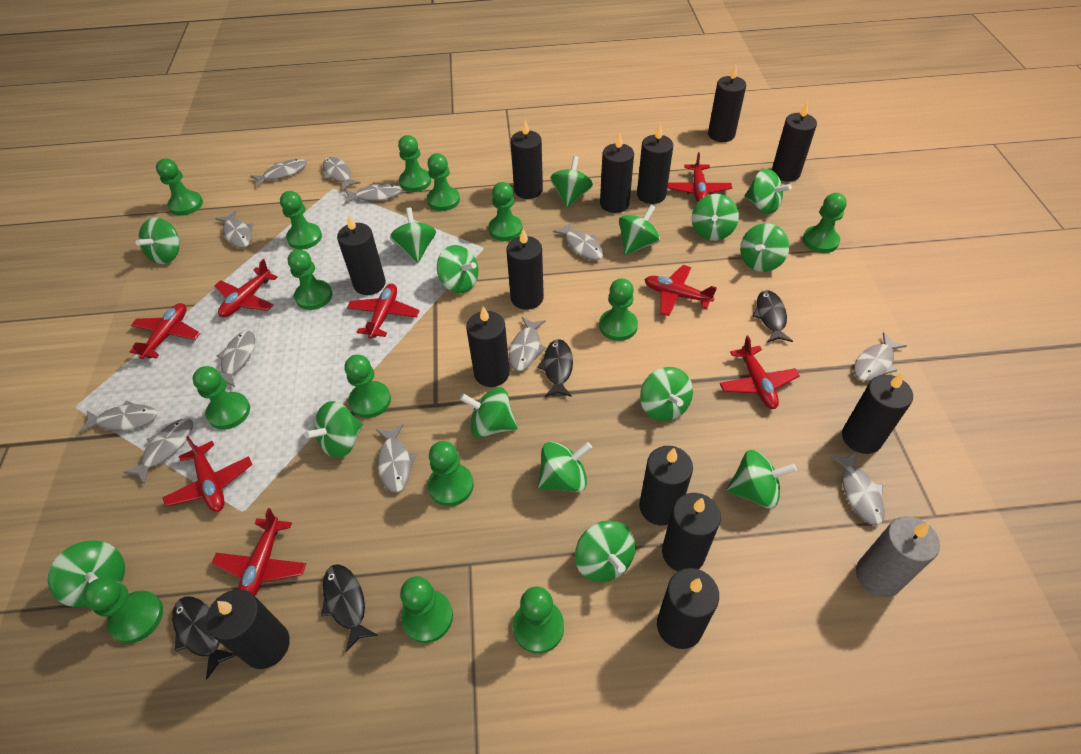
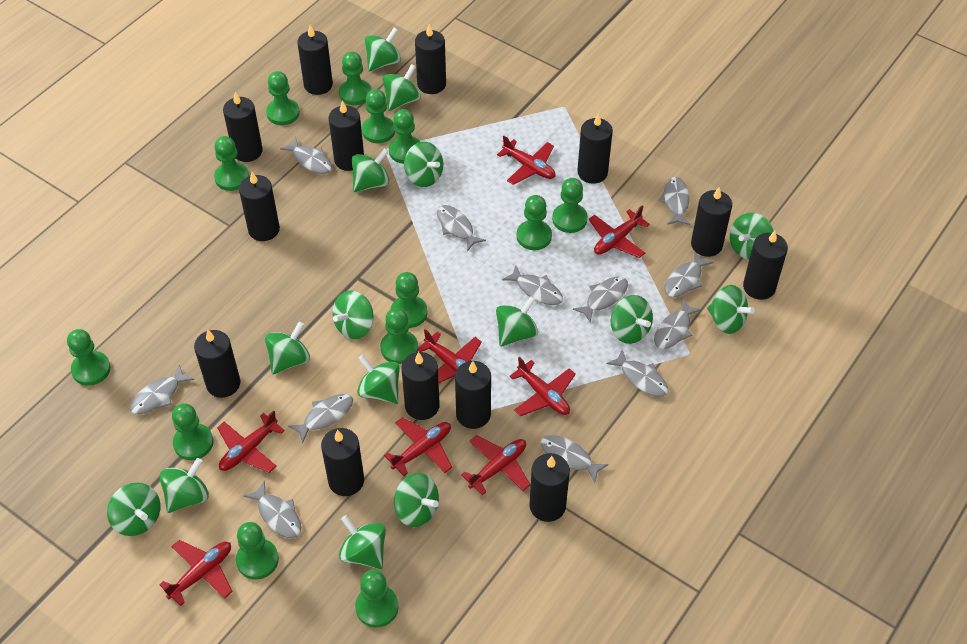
black fish: 4 -> 0
green pawn: 14 -> 13
grey candle: 1 -> 0

